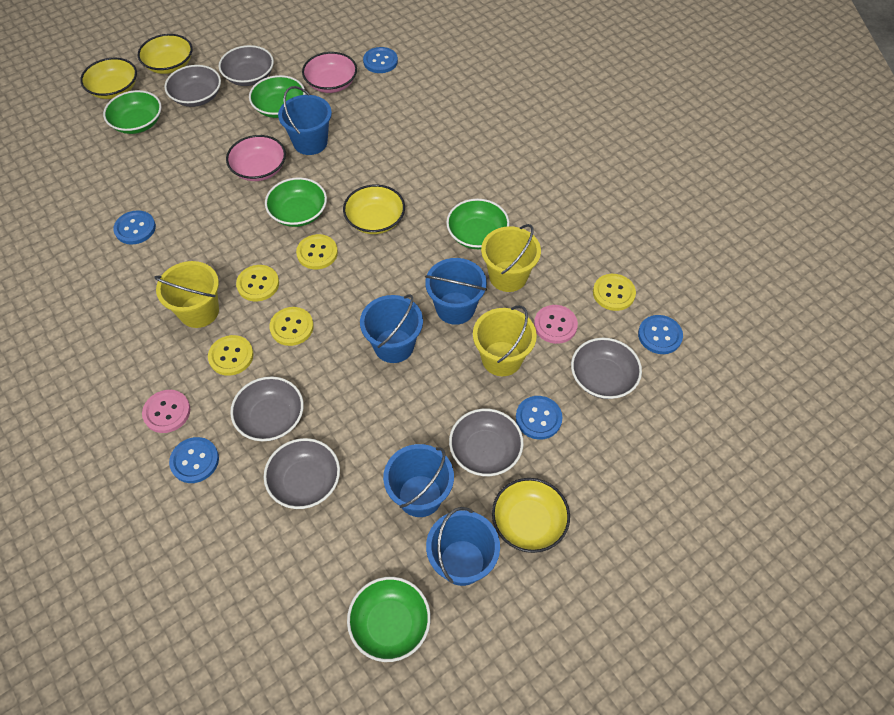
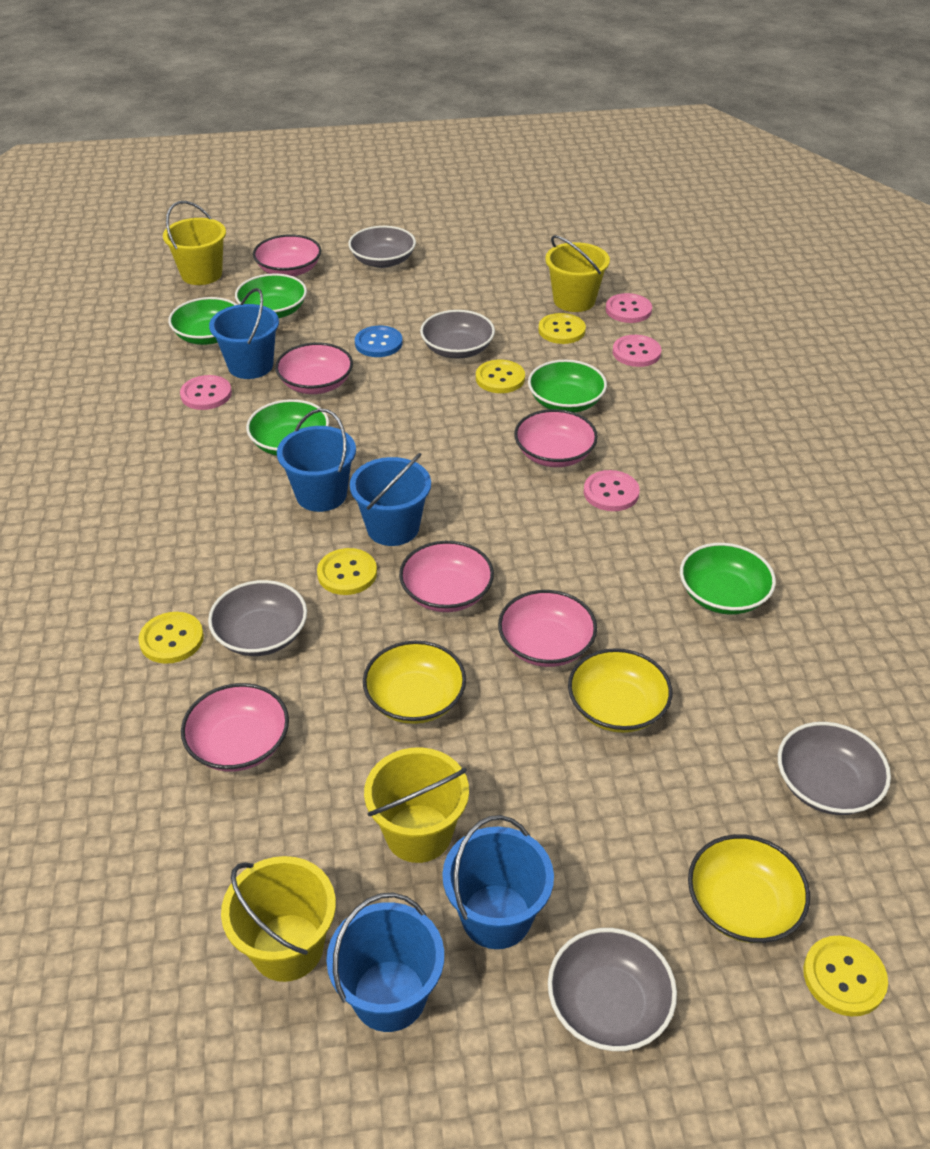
blue button: 5 -> 1
grey bowl: 6 -> 5
pink bowl: 2 -> 6
pink button: 2 -> 4
yellow bowl: 4 -> 3
yellow bucket: 3 -> 4

